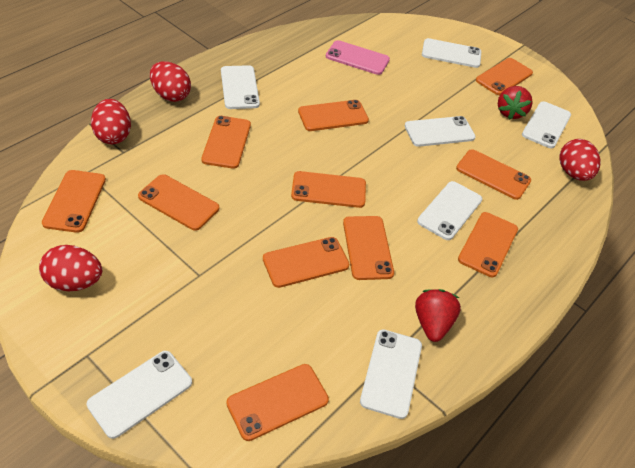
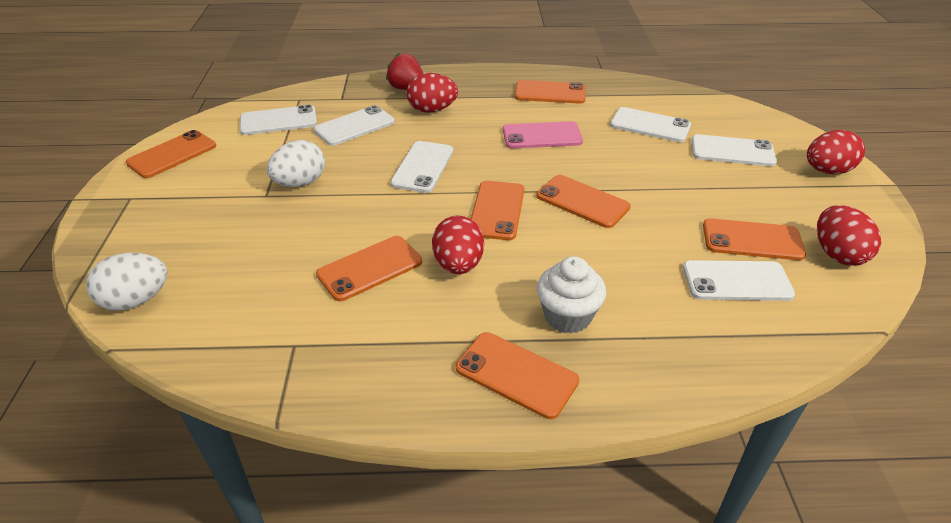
orange phone: 11 -> 7
red strawberry: 2 -> 1
white cupcake: 0 -> 1
white egg: 0 -> 2
white phone: 7 -> 6

